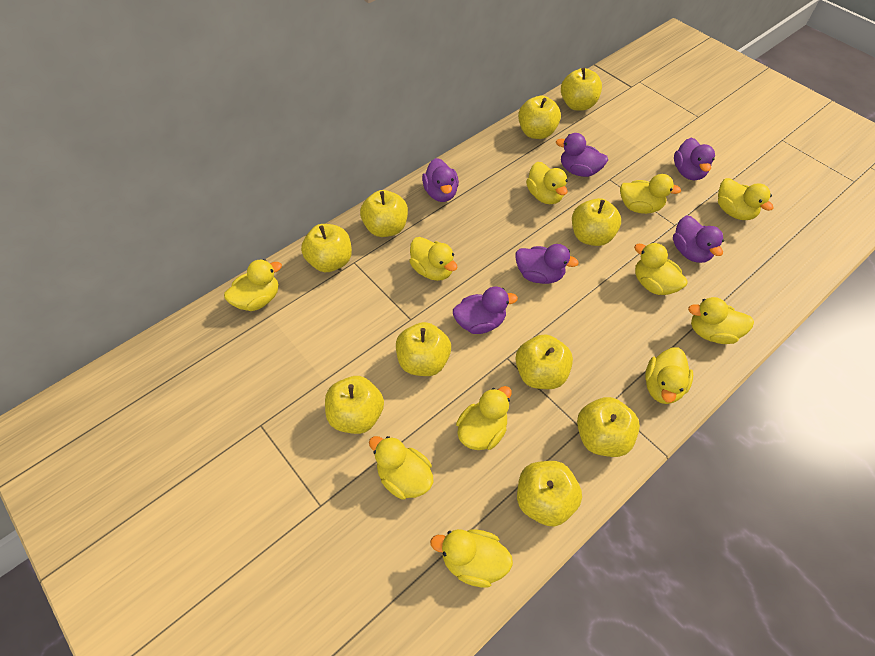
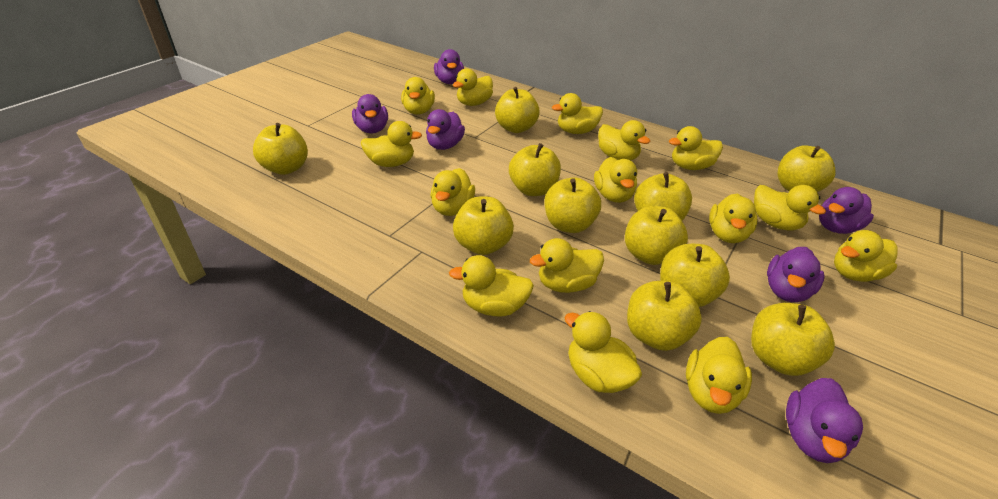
yellow apple: 10 -> 11
yellow duck: 11 -> 15

